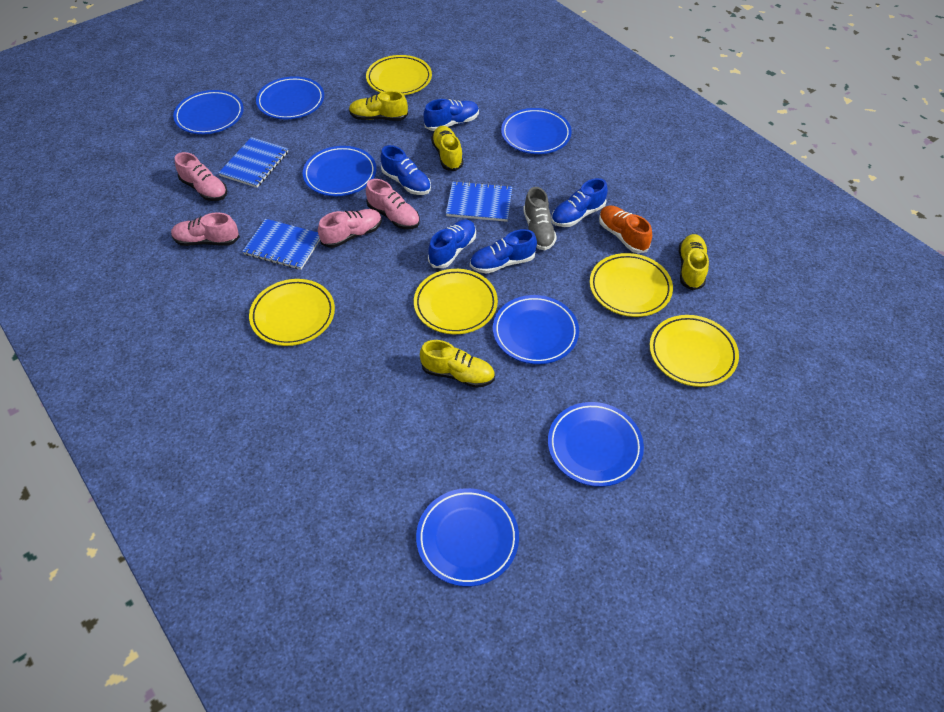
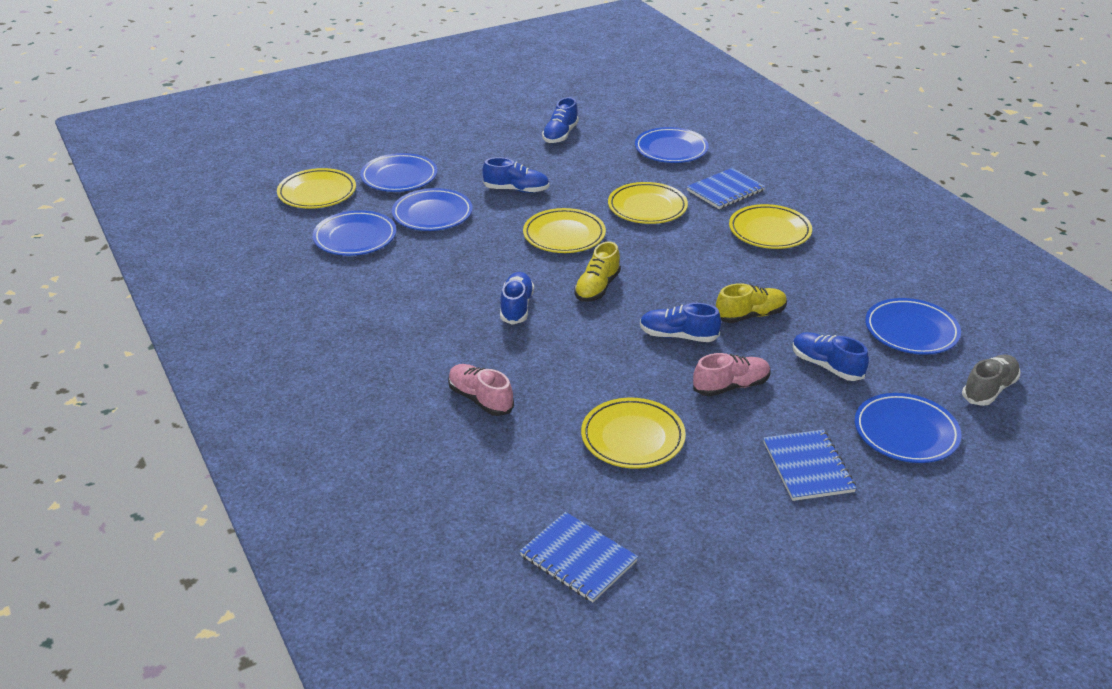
blue plate: 7 -> 6
orange shoe: 1 -> 0
pink shoe: 4 -> 2
yellow shoe: 4 -> 2

